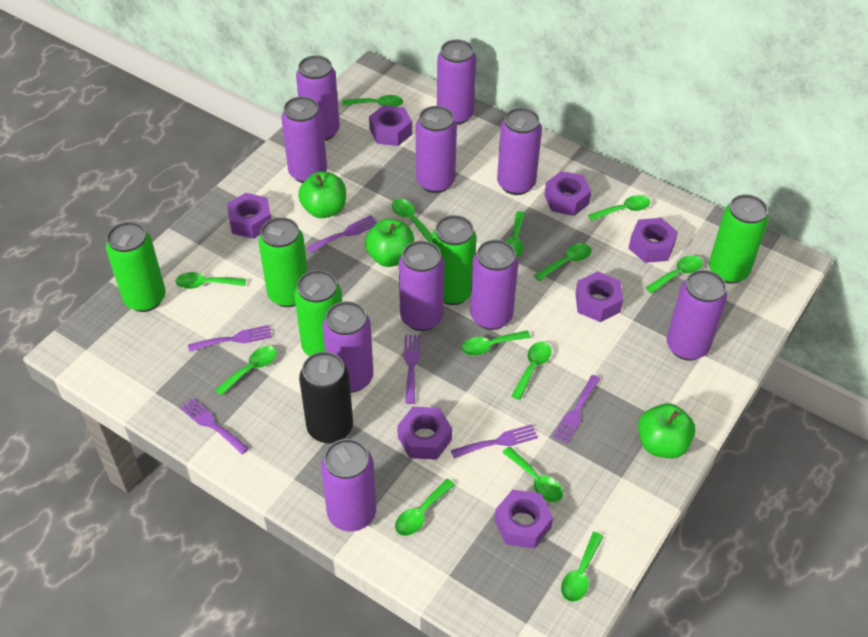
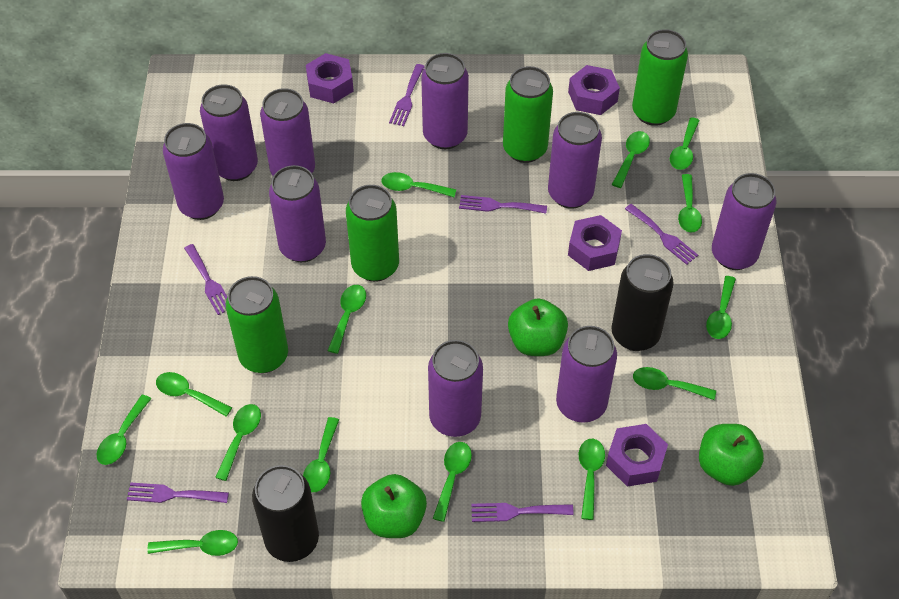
black can: 1 -> 2
green can: 5 -> 4
green spoon: 13 -> 14
purple can: 10 -> 9
purple nut: 7 -> 4

